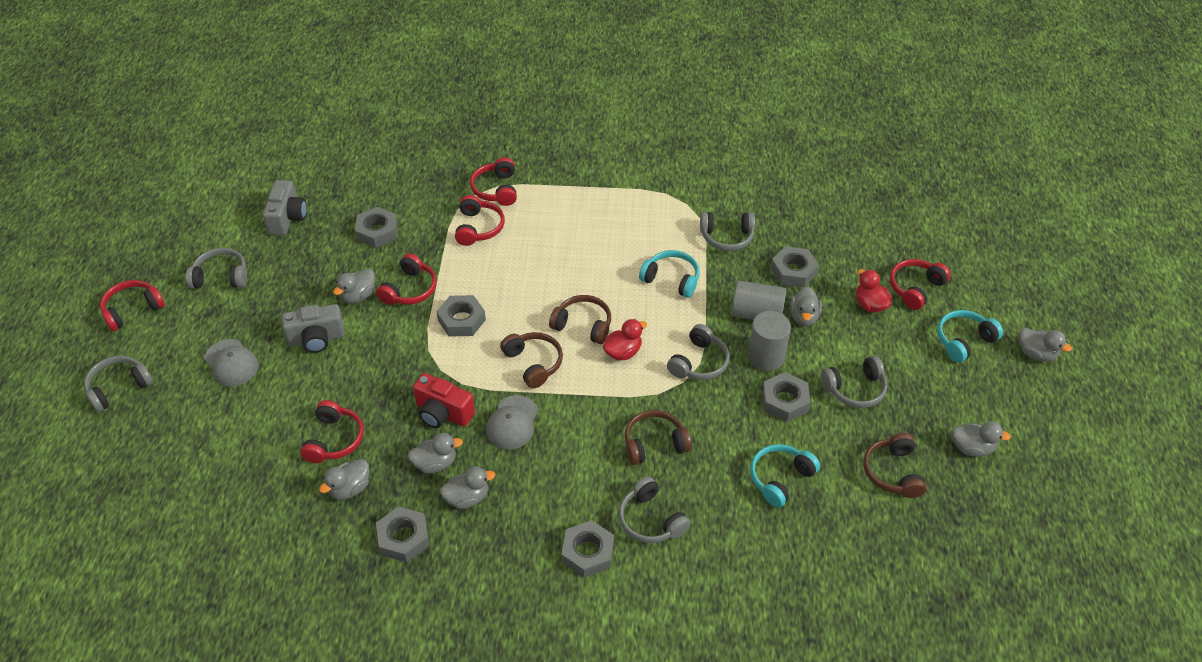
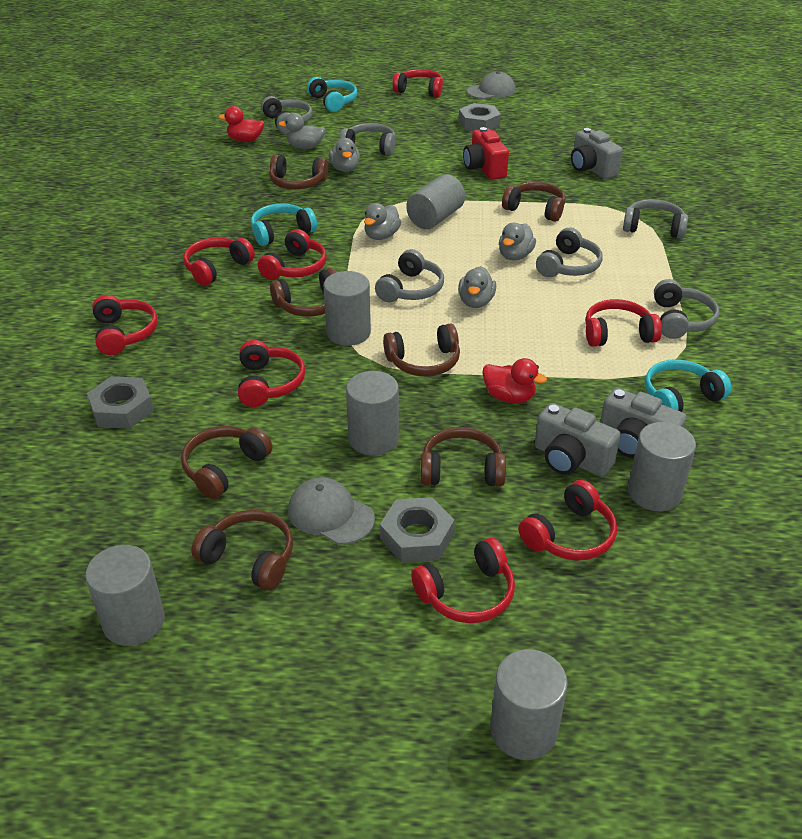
brown headphones: 4 -> 7
grey camera: 2 -> 3
grey cylinder: 2 -> 6
grey duck: 7 -> 5
grey nut: 6 -> 3
red headphones: 6 -> 8

